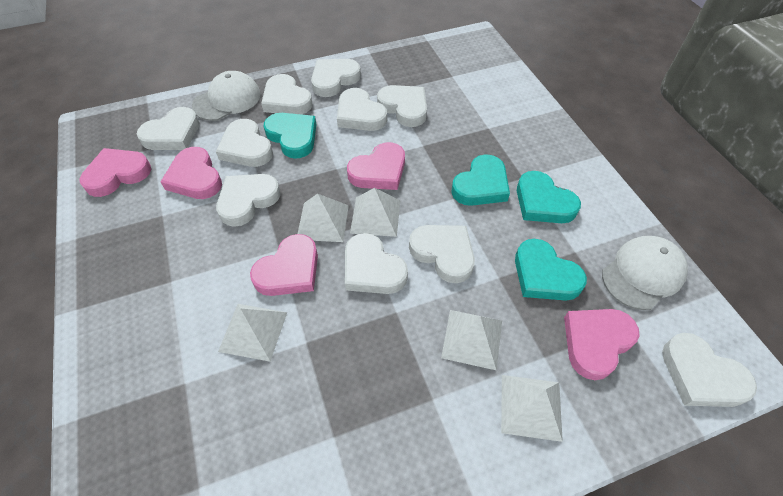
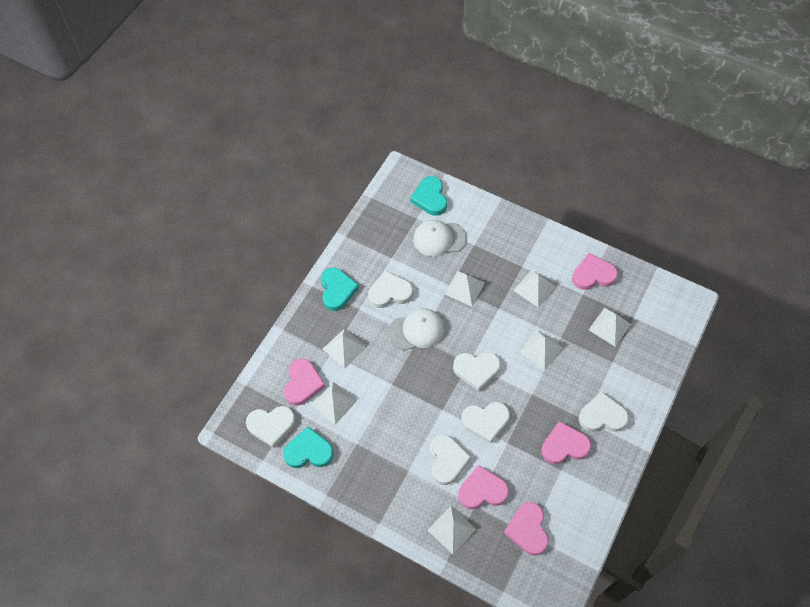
turquoise heart: 4 -> 3
white heart: 10 -> 6
white pyramid: 5 -> 7

